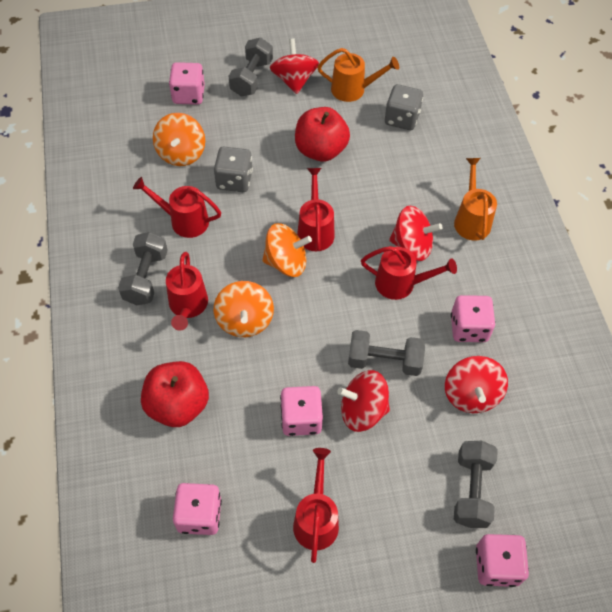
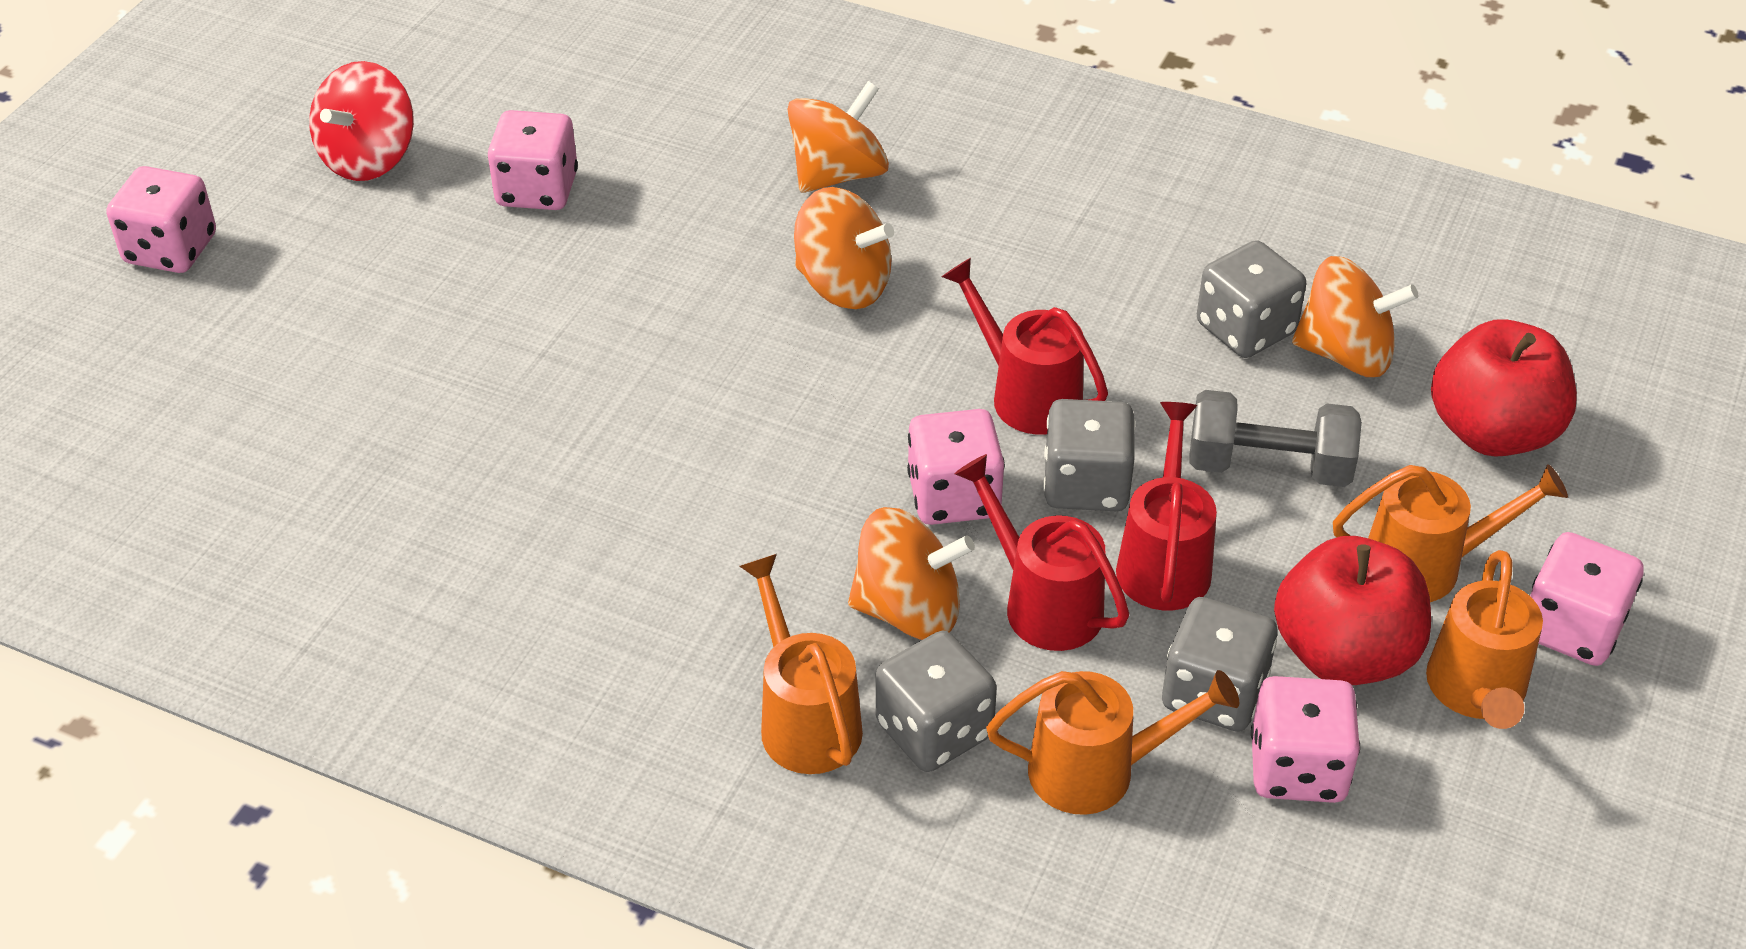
grey dice: 2 -> 4
grey dumbbell: 4 -> 1
orange spinning top: 3 -> 4
orange watering can: 2 -> 4
red spinning top: 4 -> 1
red watering can: 5 -> 3

